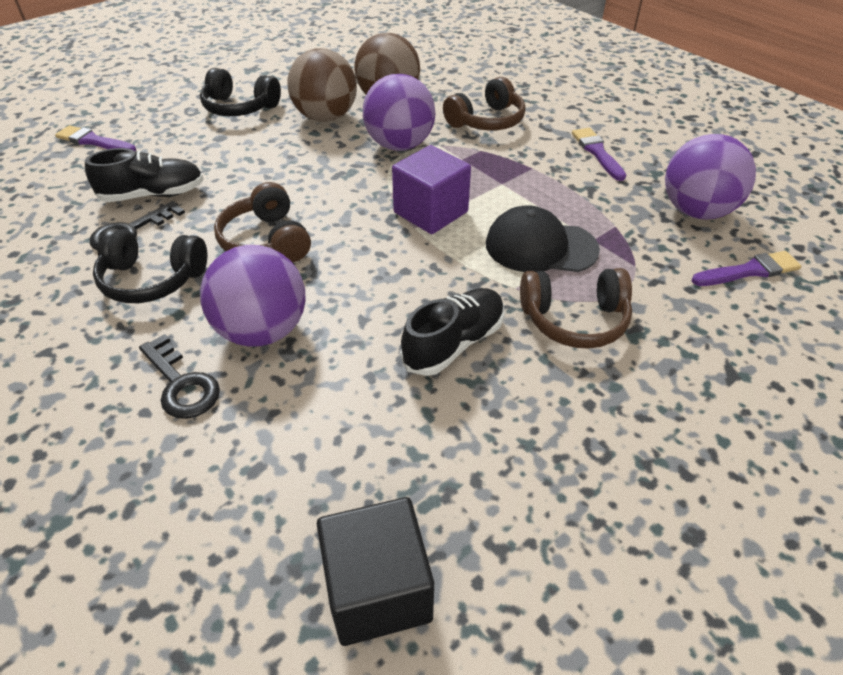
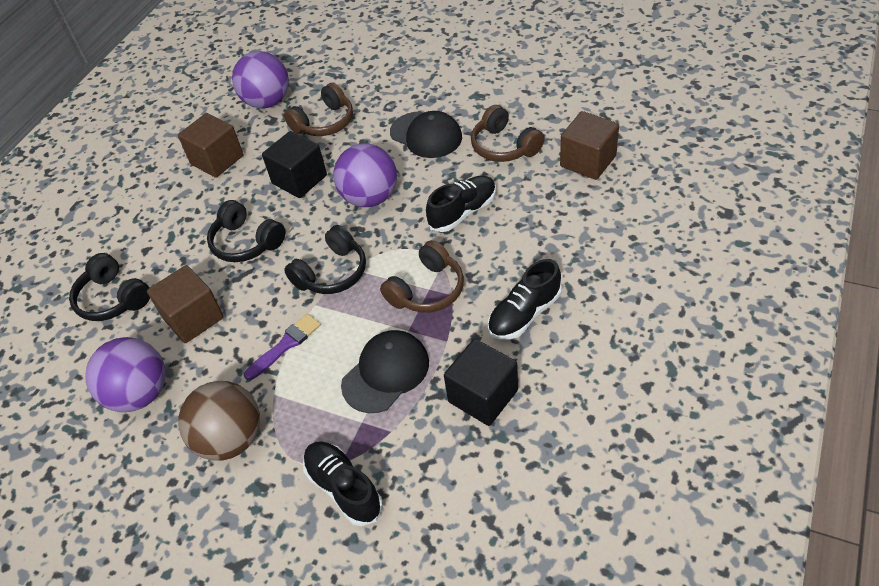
black cap: 1 -> 2
black cube: 1 -> 2
black headphones: 2 -> 3
black key: 2 -> 0
black shoe: 2 -> 3
brown ball: 2 -> 1
brown cube: 0 -> 3
purple brush: 3 -> 1
purple cube: 1 -> 0

